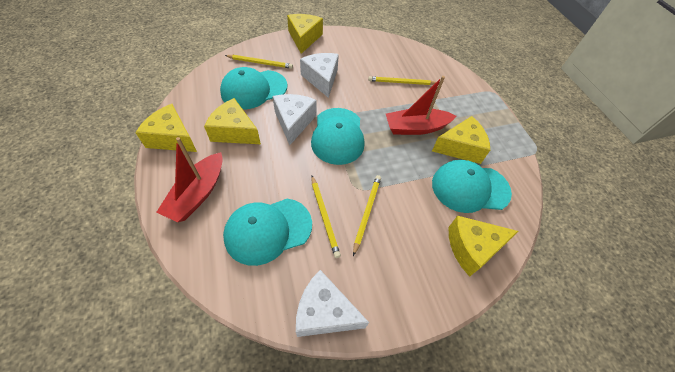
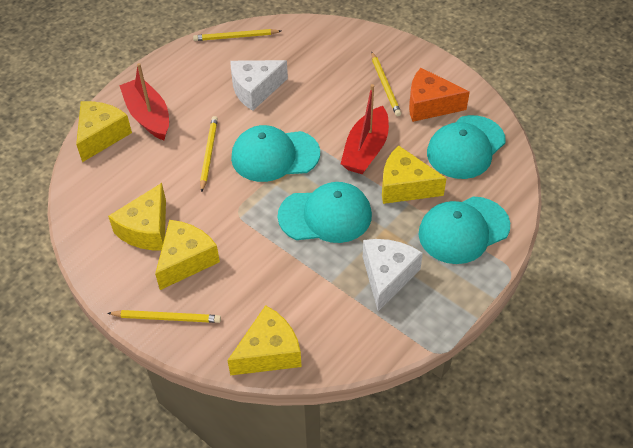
orange cheese: 0 -> 1
white cheese: 3 -> 2

